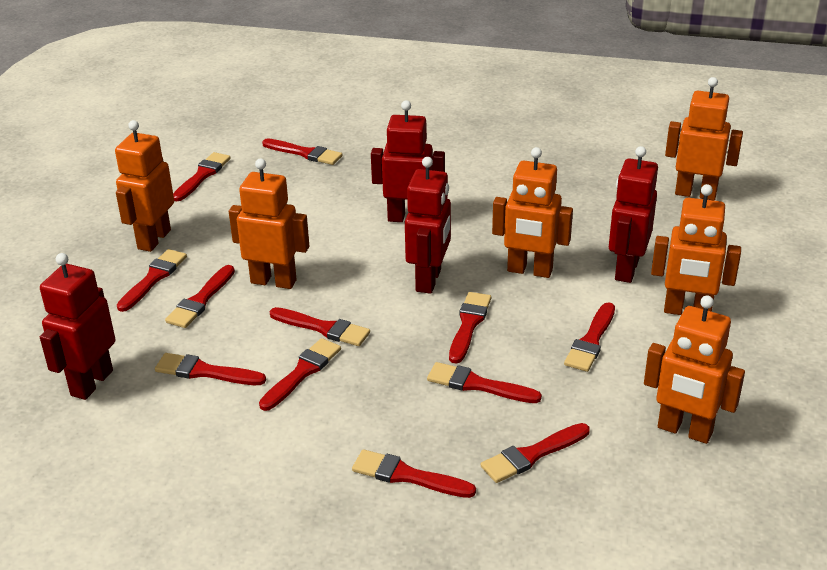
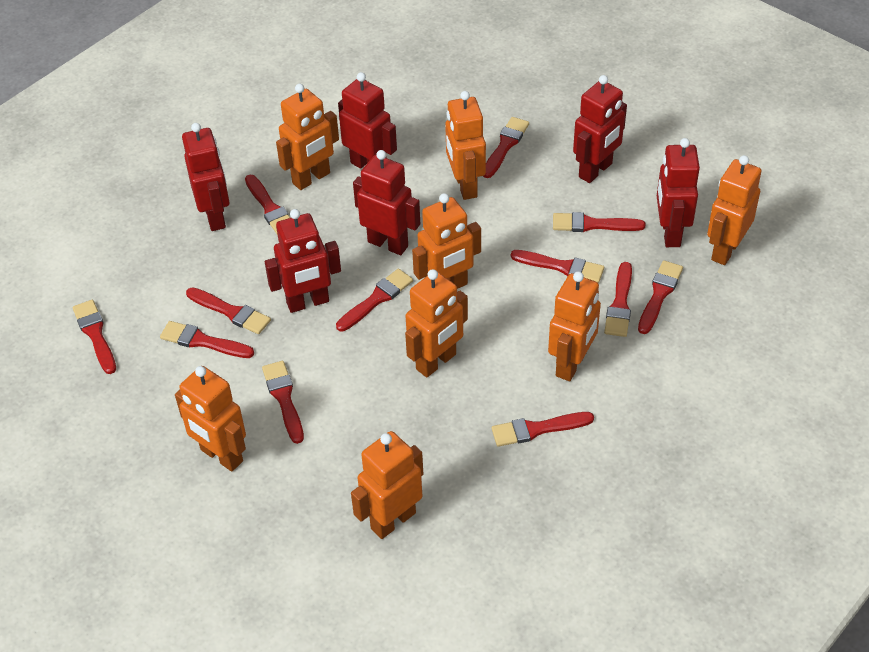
orange robot: 6 -> 8
red robot: 4 -> 6

